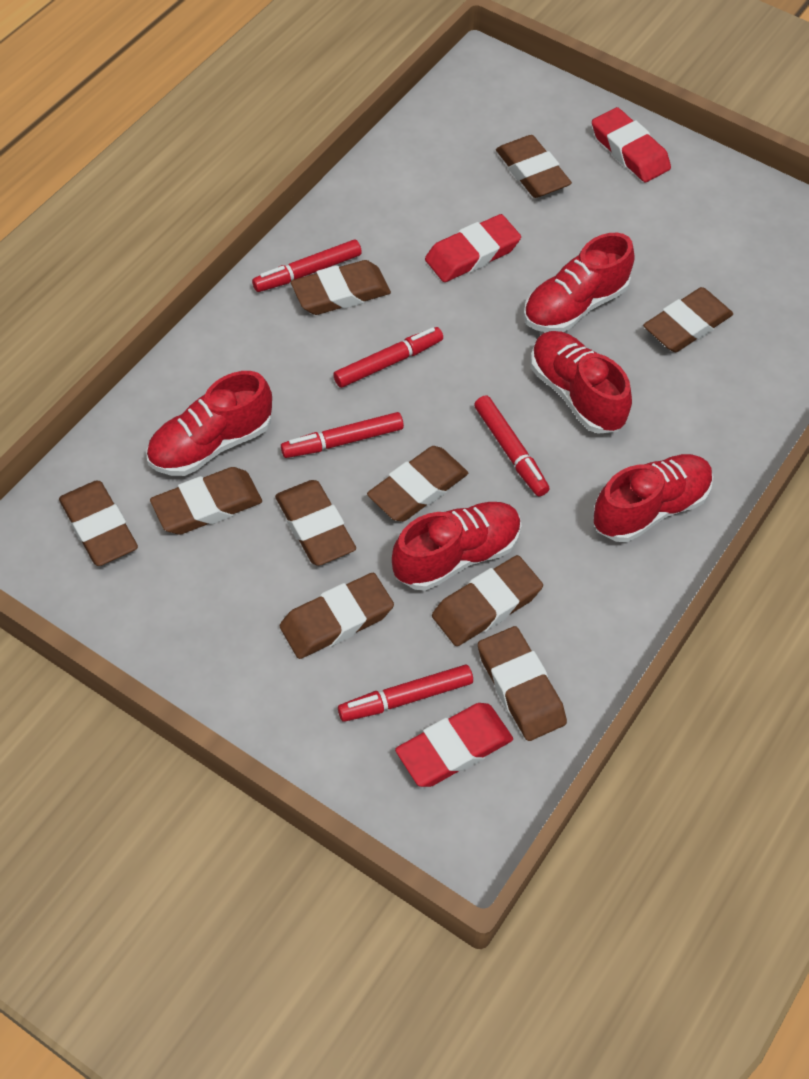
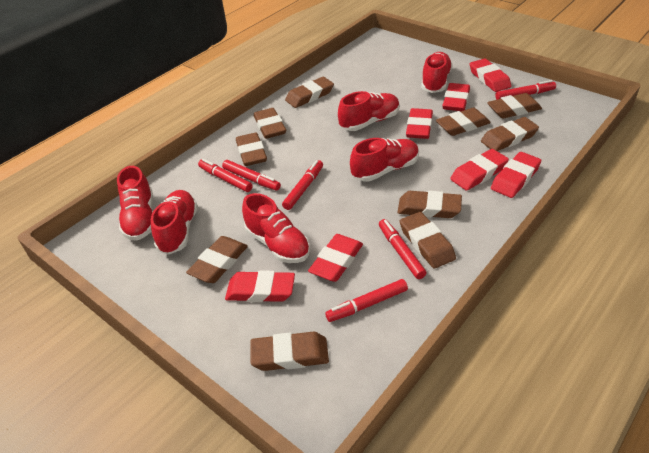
red eraser: 3 -> 7
red marker: 5 -> 6
red shoe: 5 -> 6

